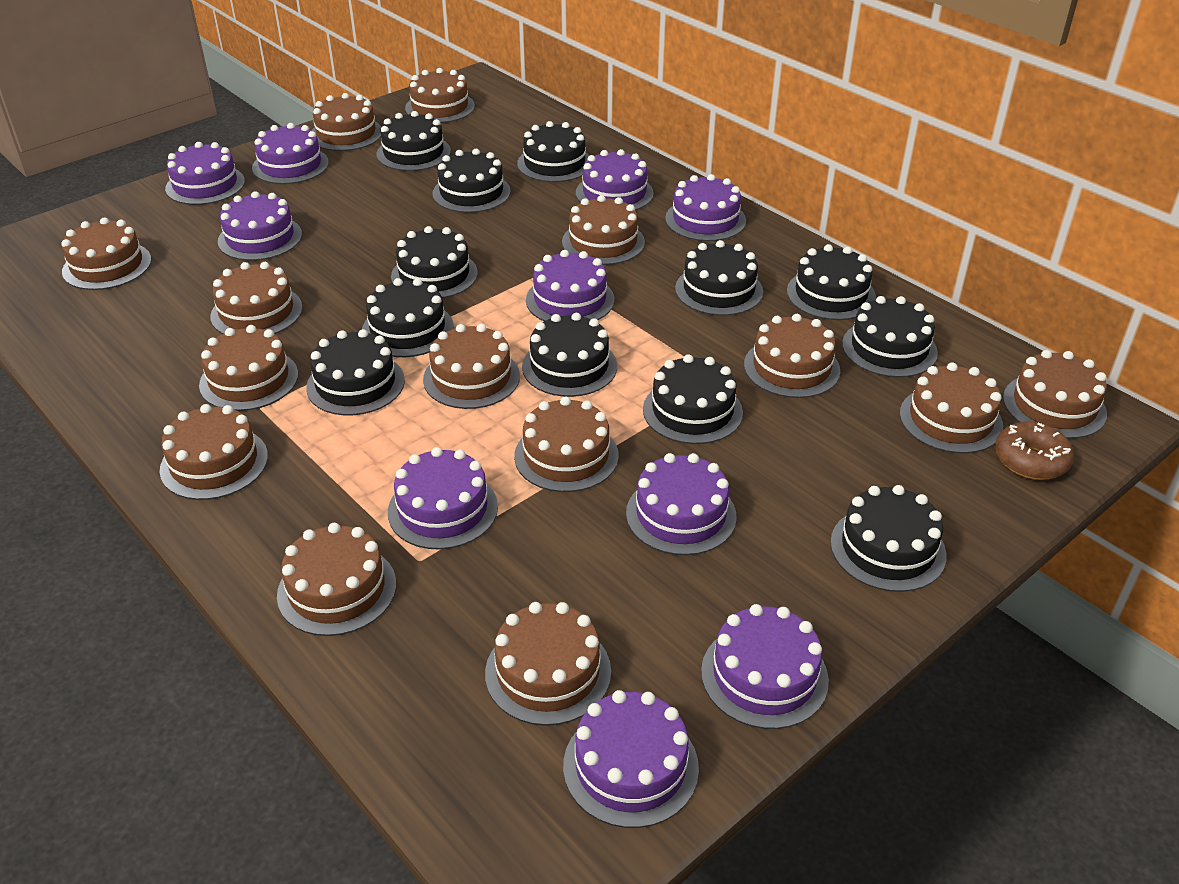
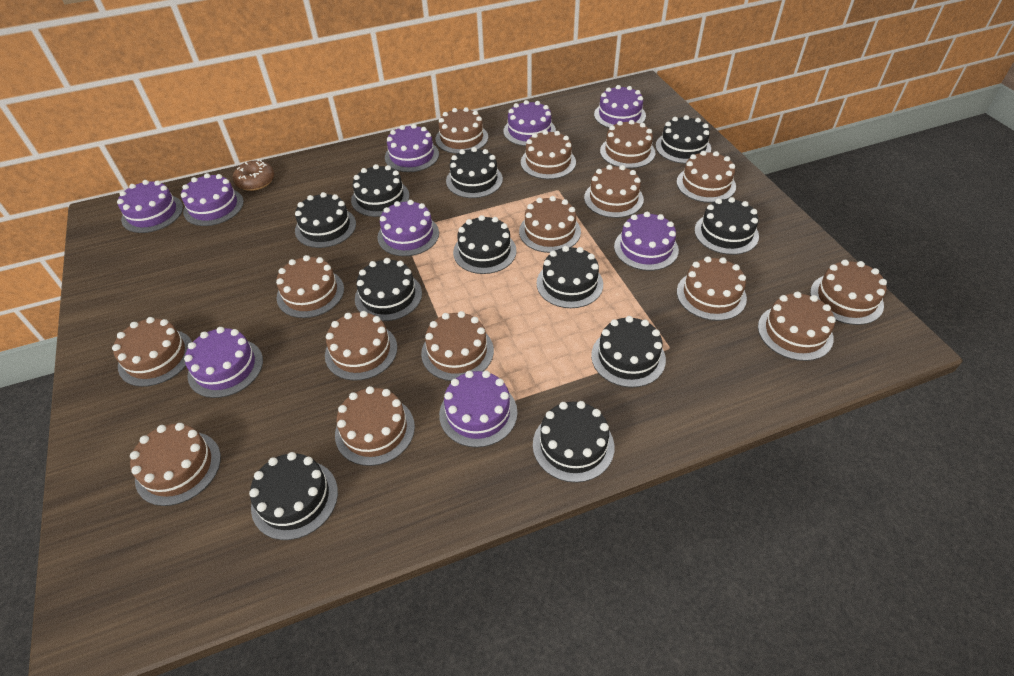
black cake: 12 -> 11
brown cake: 14 -> 15
purple cake: 10 -> 9

